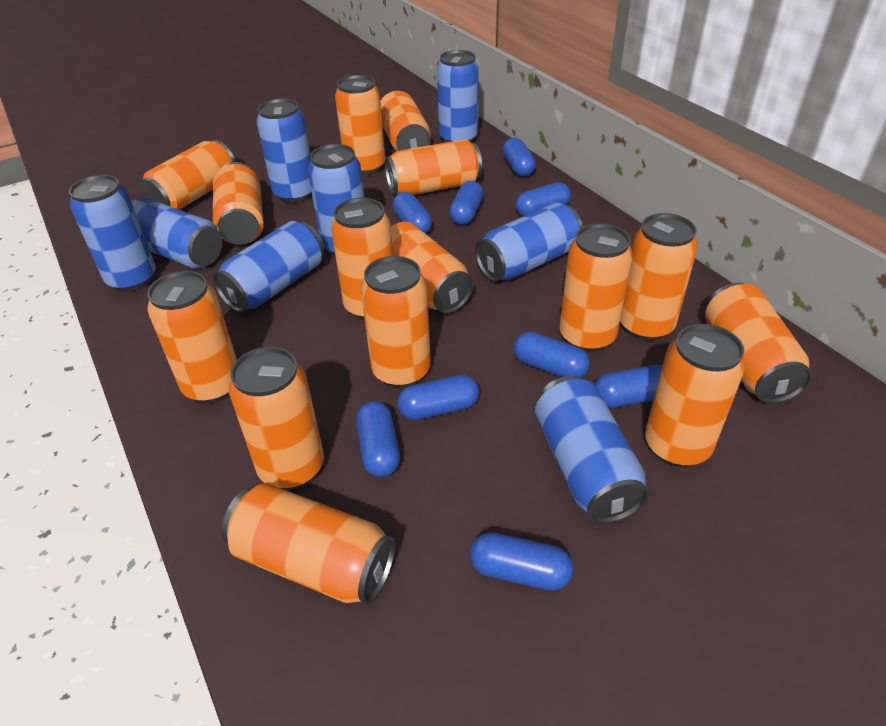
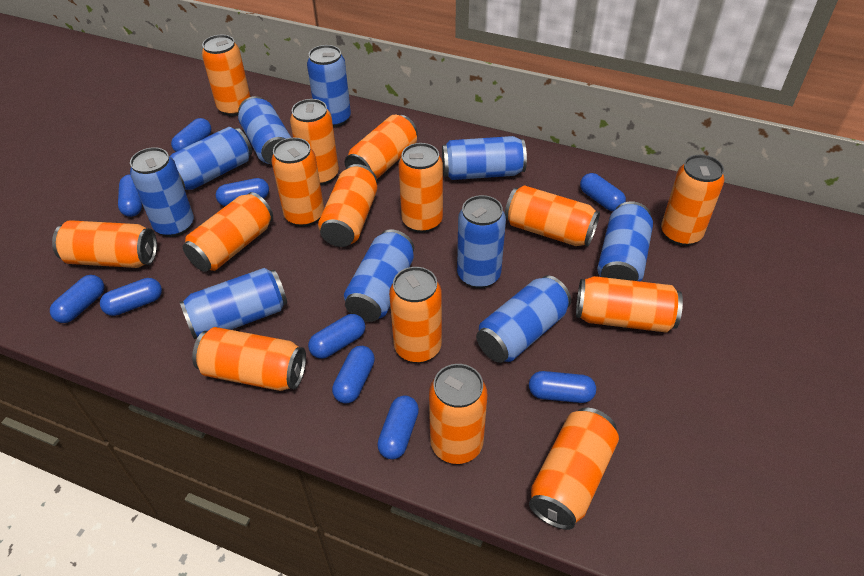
blue can: 8 -> 10
blue capsule: 9 -> 10

